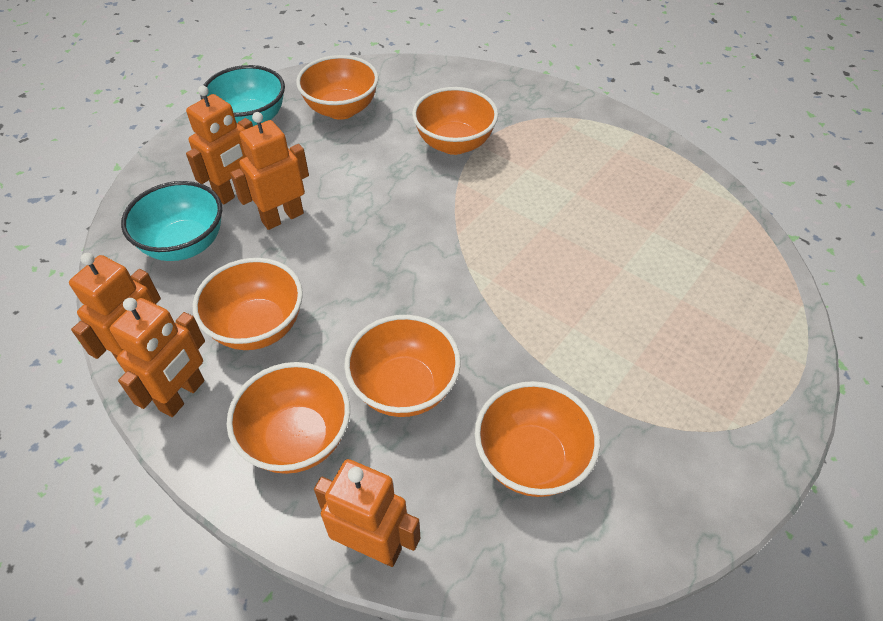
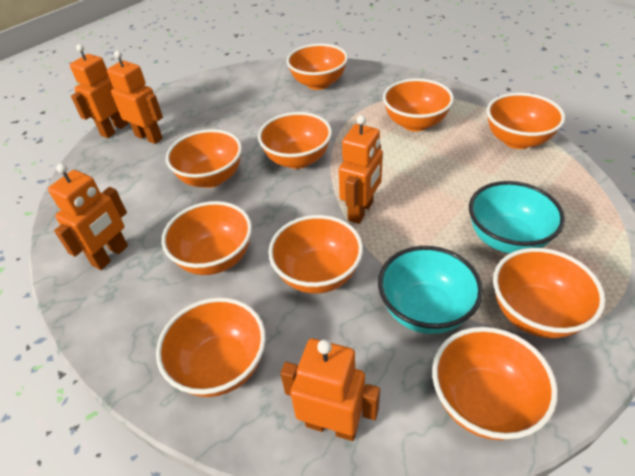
orange bowl: 6 -> 10

